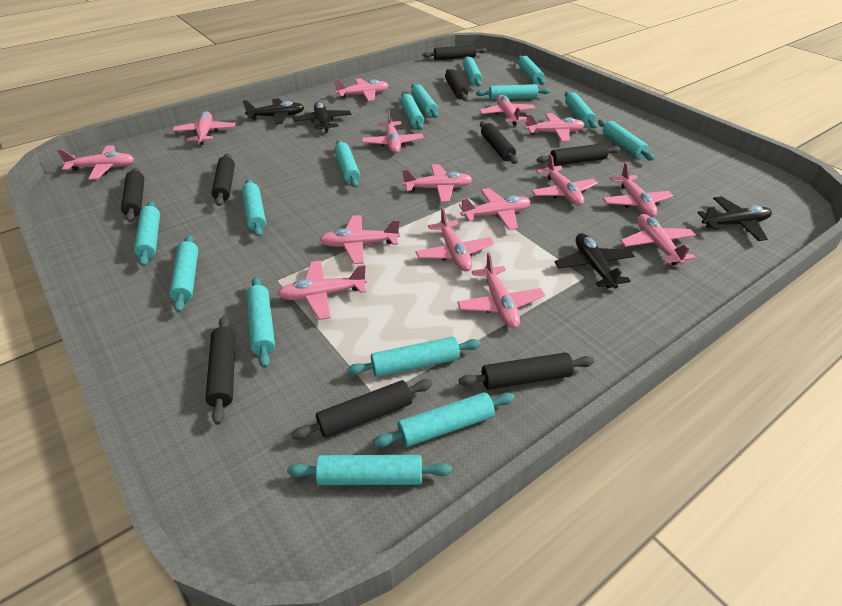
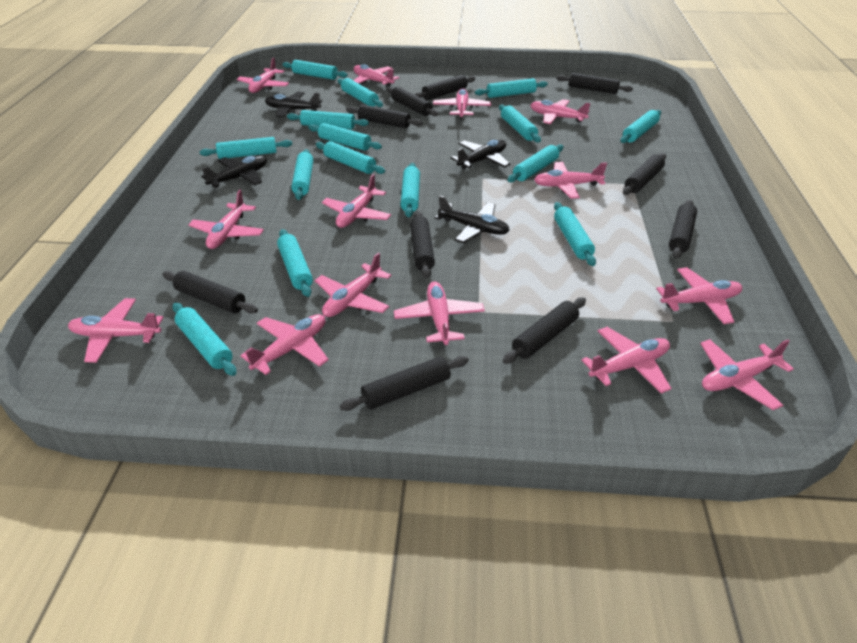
black rolling pin: 9 -> 10
pink plane: 15 -> 14

